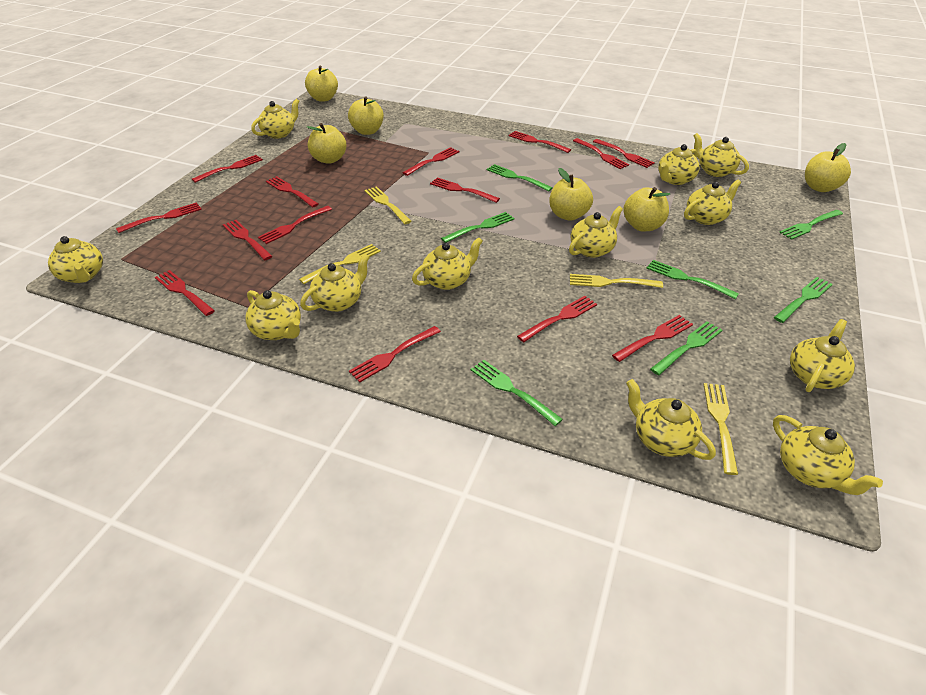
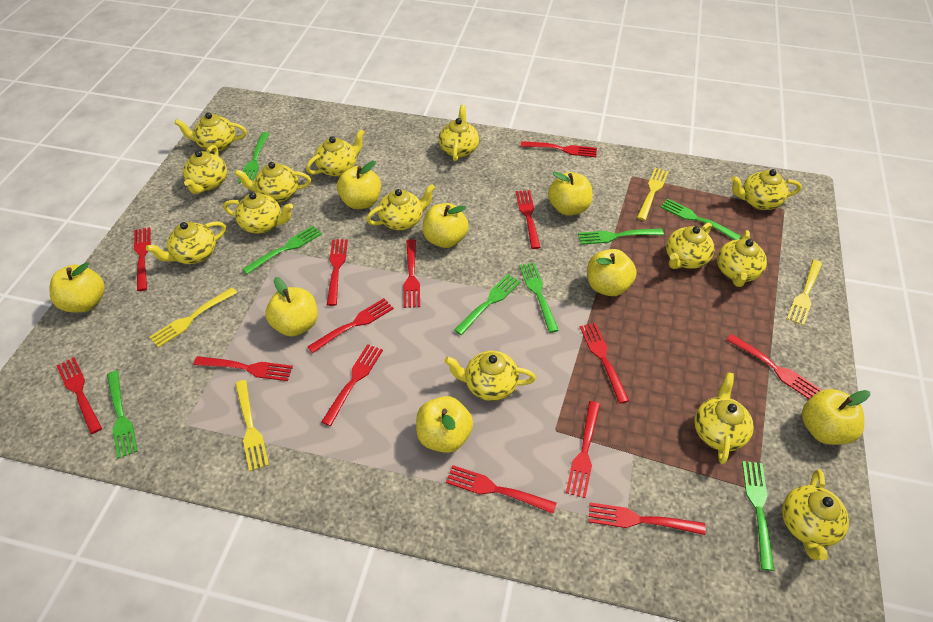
green fork: 7 -> 8
yellow apple: 6 -> 8
yellow teapot: 12 -> 14

